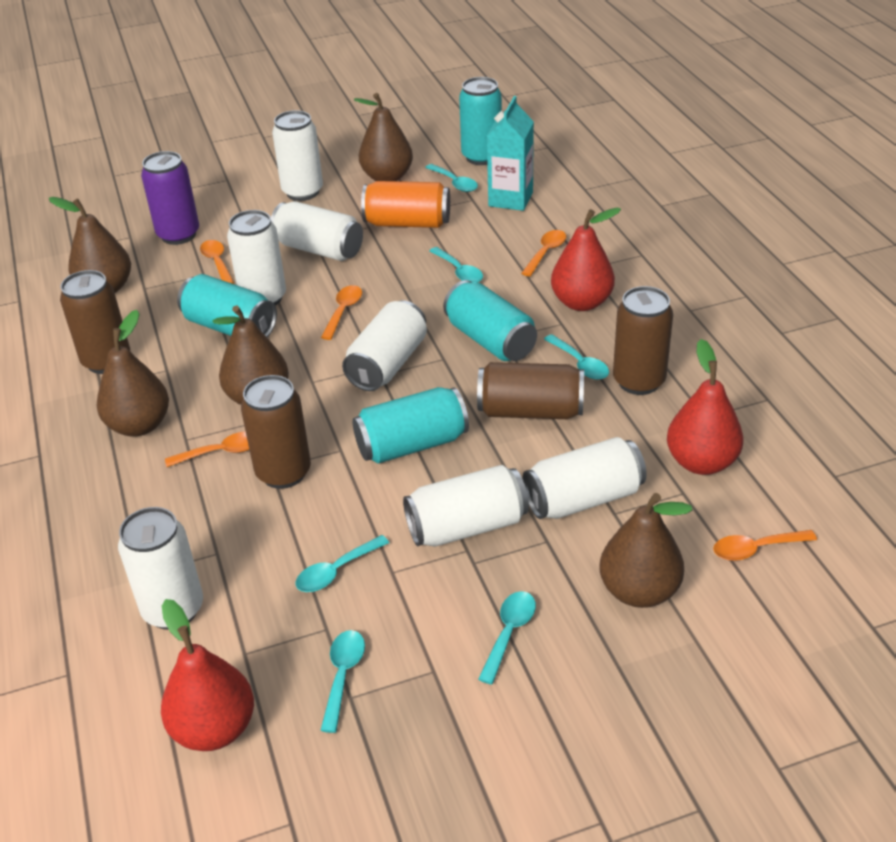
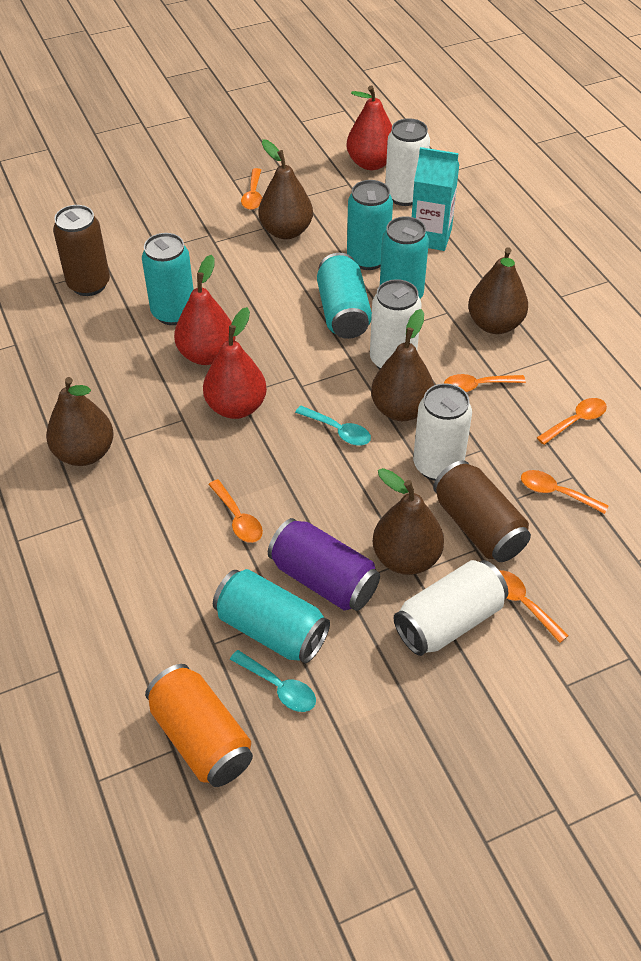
brown can: 4 -> 2
orange spoon: 5 -> 6
turquoise can: 4 -> 5
turquoise spoon: 6 -> 2
white can: 7 -> 4

